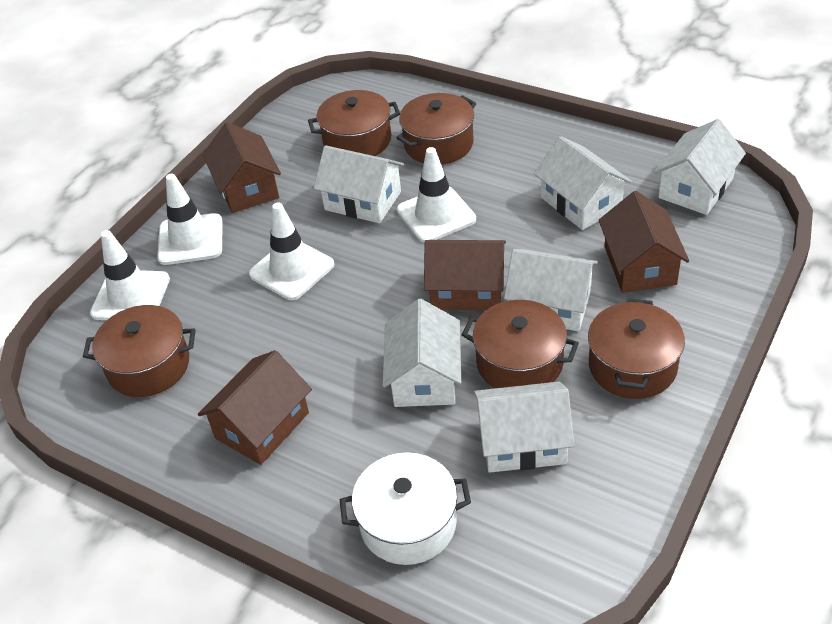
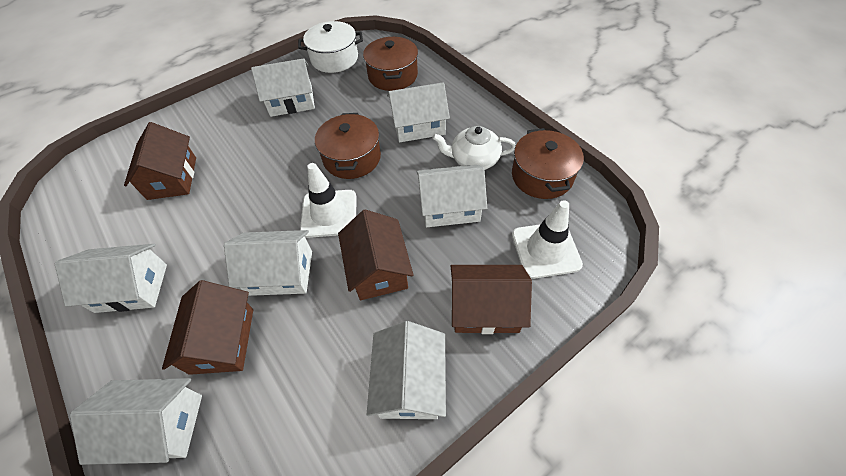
brown pot: 5 -> 3
white house: 6 -> 7
white teapot: 0 -> 1
white traffic cone: 4 -> 2

